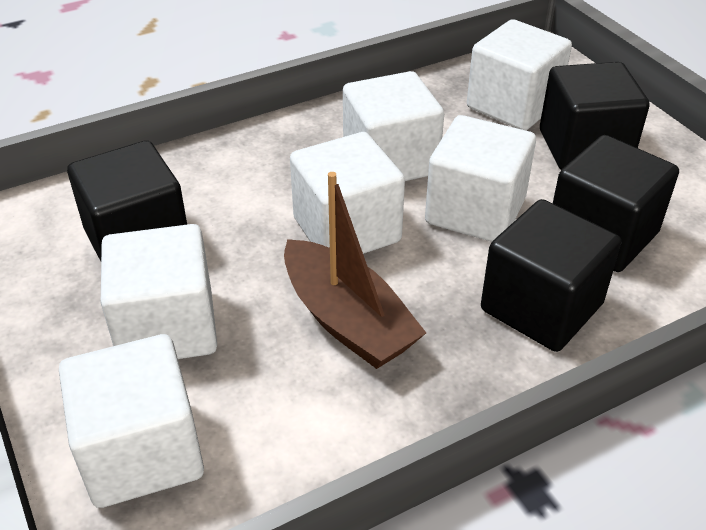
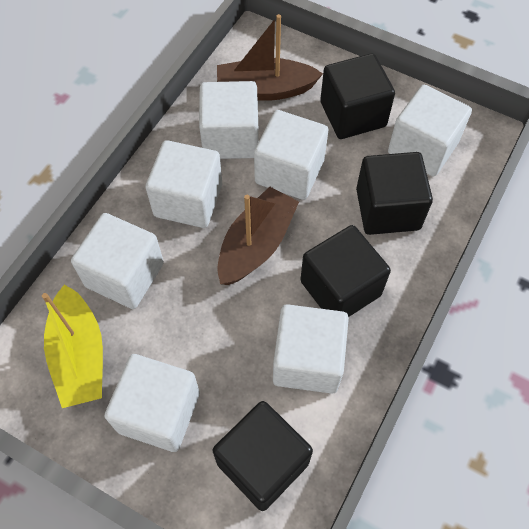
brown boat: 1 -> 2
white cube: 6 -> 7
yellow boat: 0 -> 1

